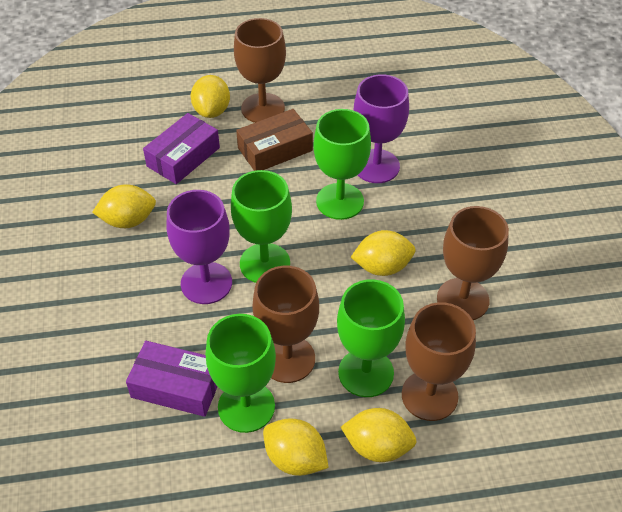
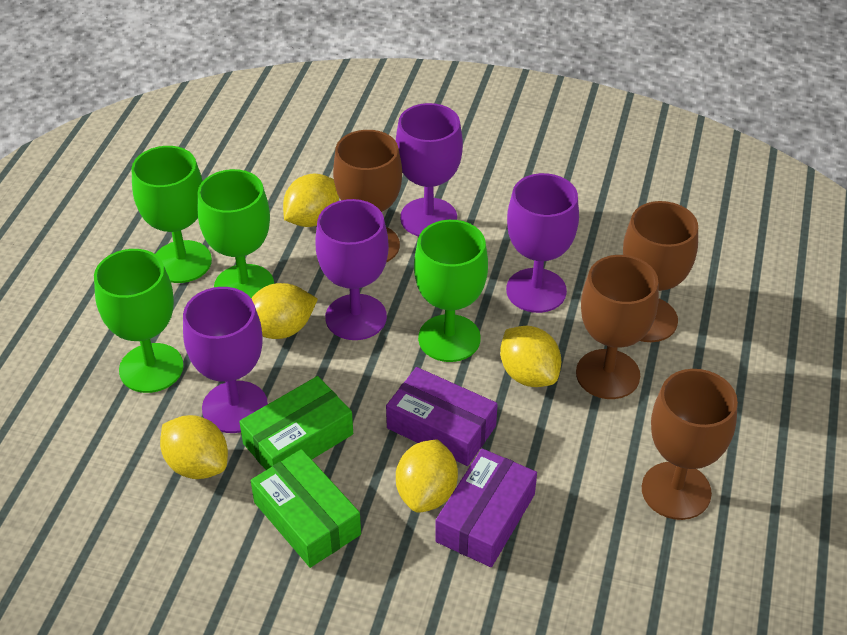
brown box: 1 -> 0
green box: 0 -> 2
purple goblet: 2 -> 4

